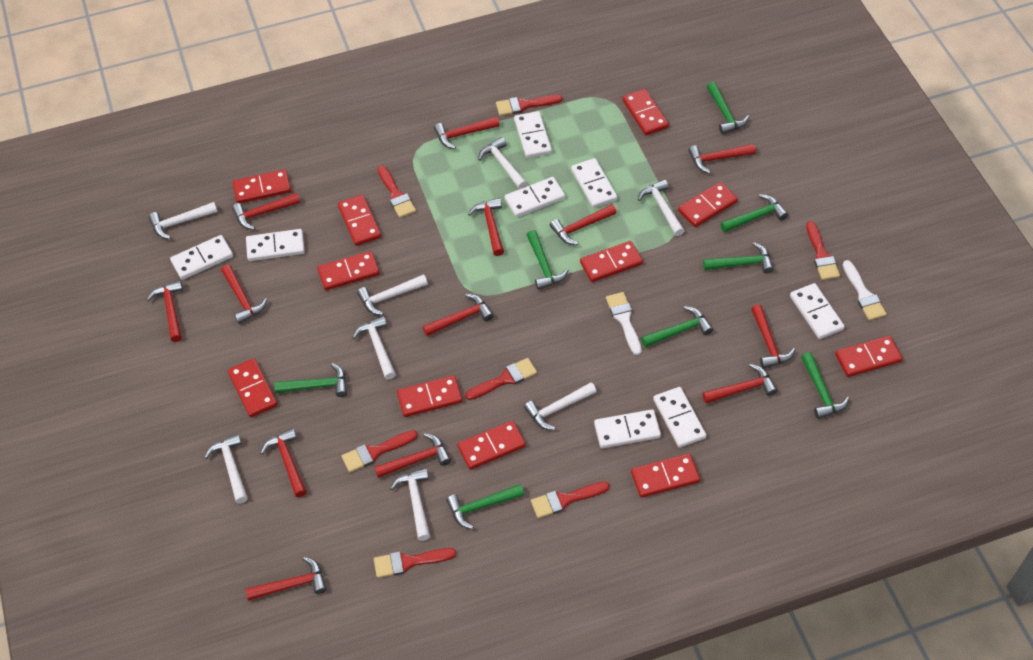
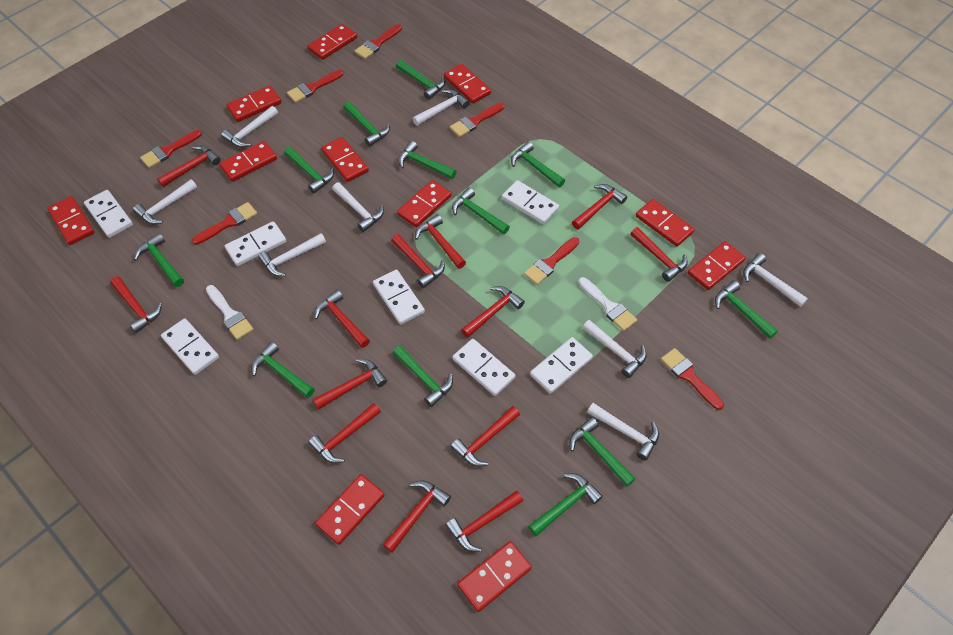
green hammer: 8 -> 12
white domino: 8 -> 7

